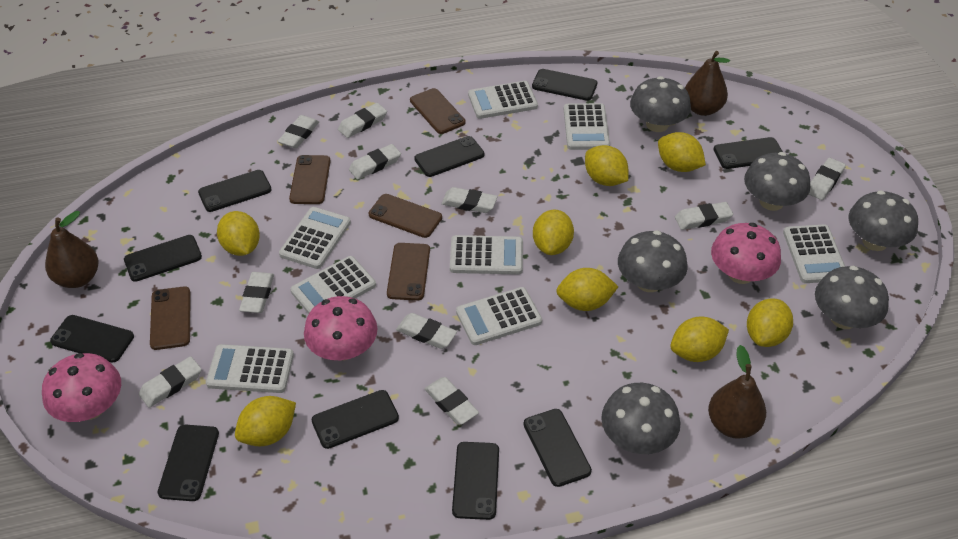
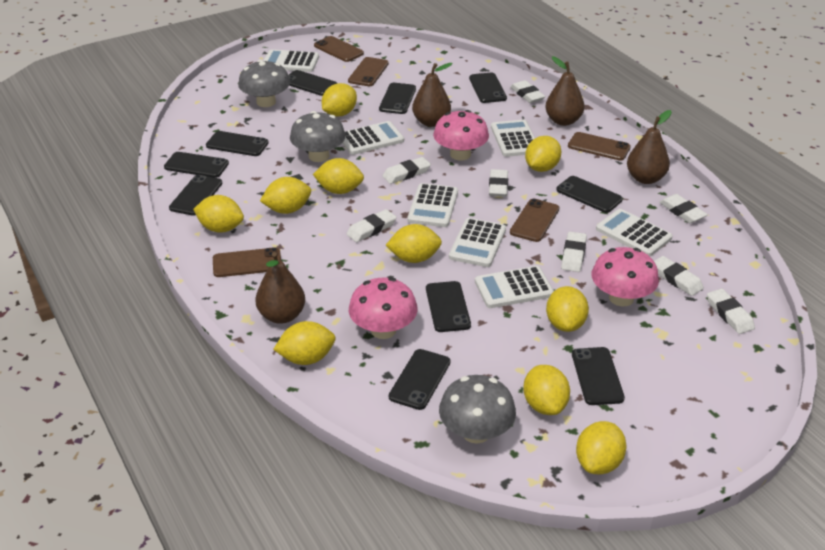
brown pear: 3 -> 4
grey mushroom: 6 -> 3
white calculator: 8 -> 7
white eraser: 10 -> 8
yellow lemon: 8 -> 10

